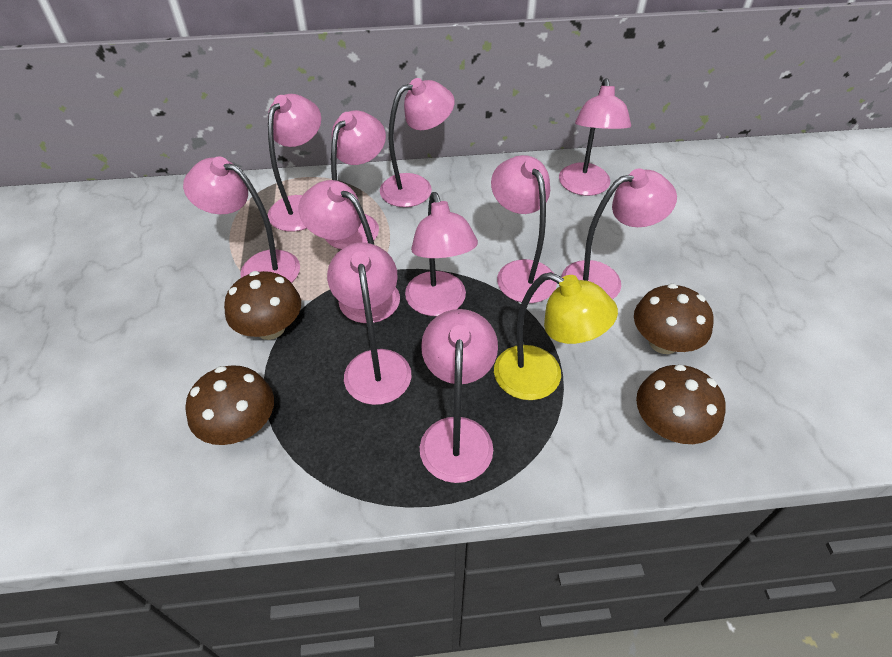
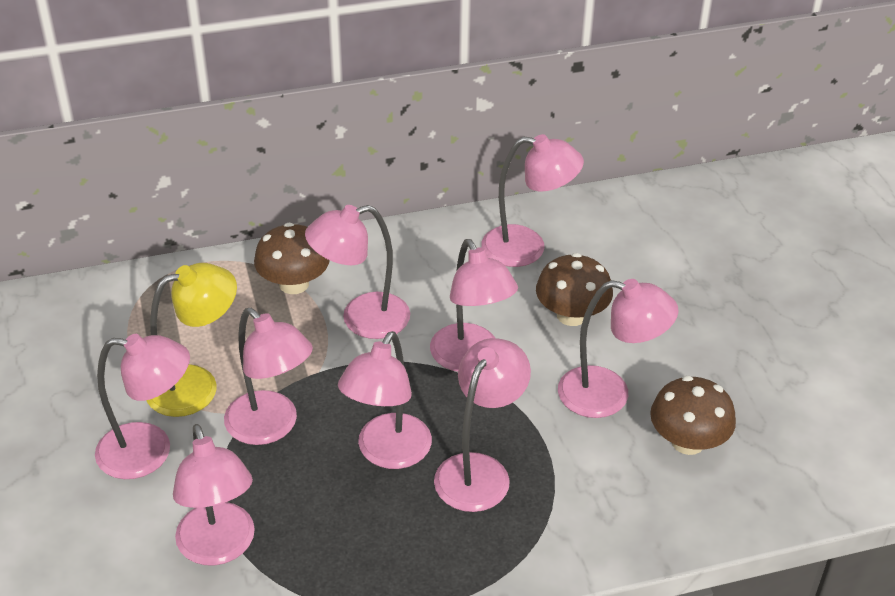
brown mushroom: 4 -> 3
pink lamp: 11 -> 9

